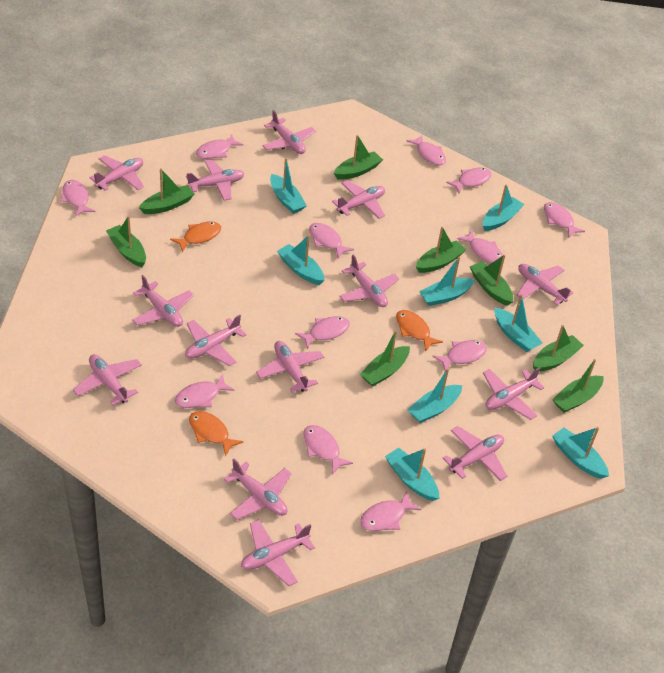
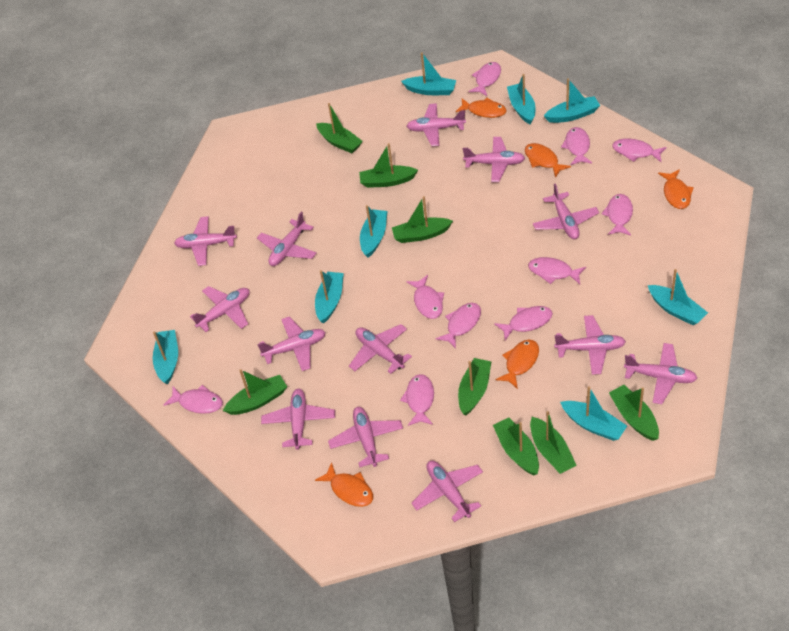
orange fish: 3 -> 5
pink fish: 12 -> 10
pink plane: 14 -> 13

